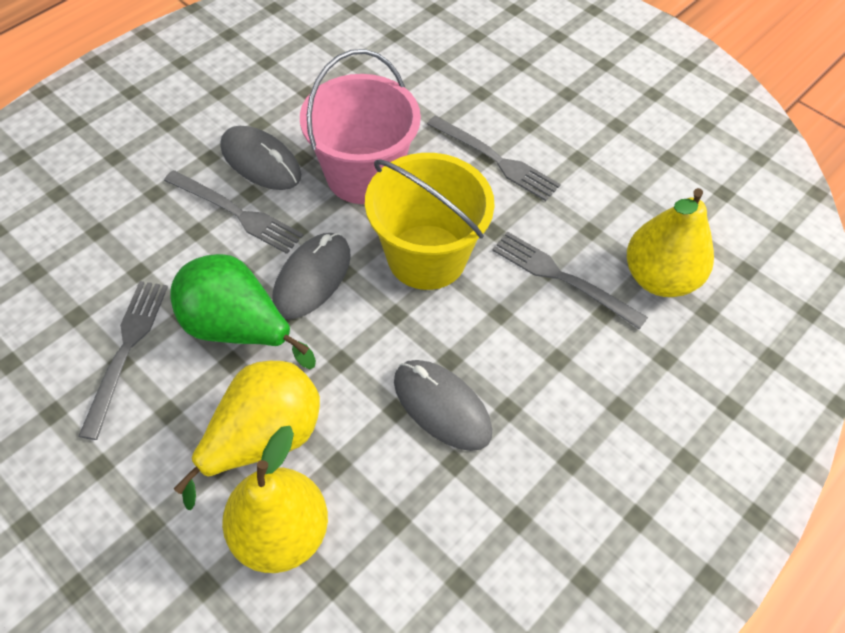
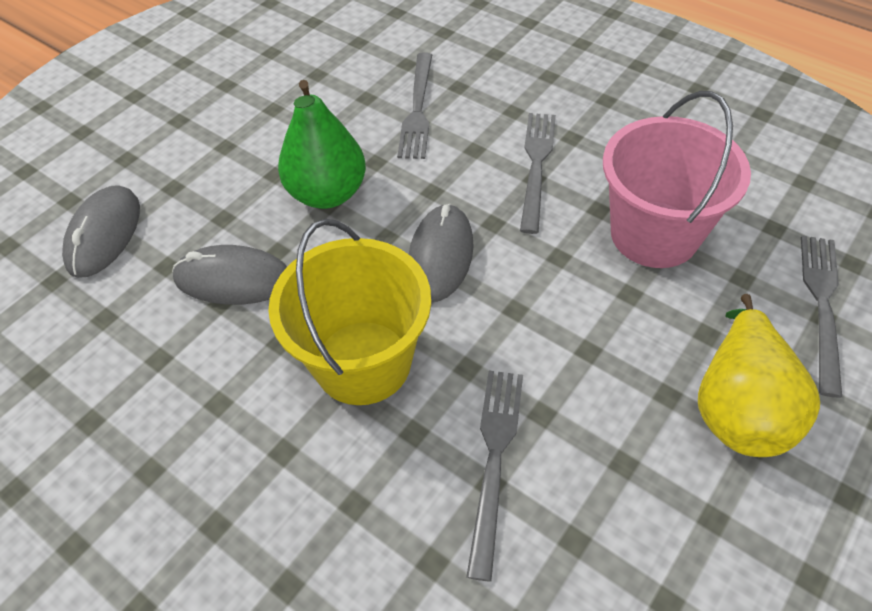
yellow pear: 3 -> 1

